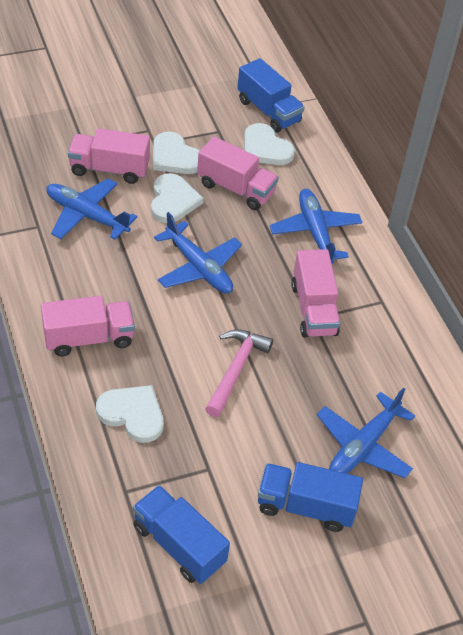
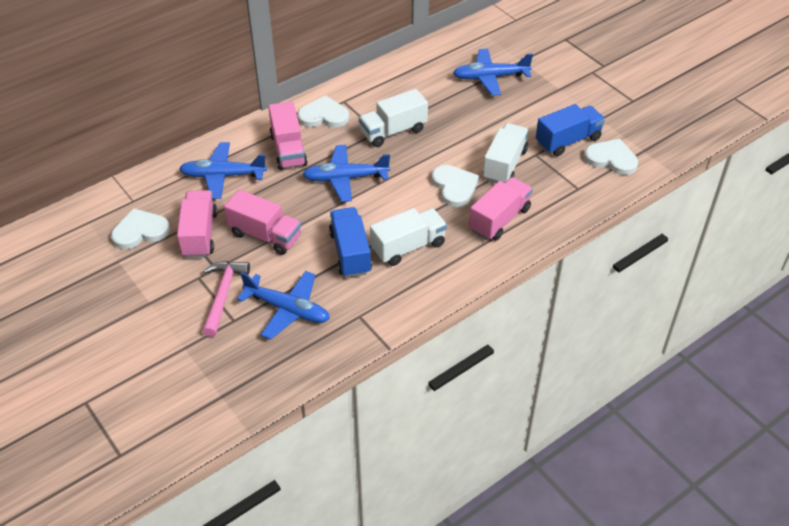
blue truck: 3 -> 2
white truck: 0 -> 3

